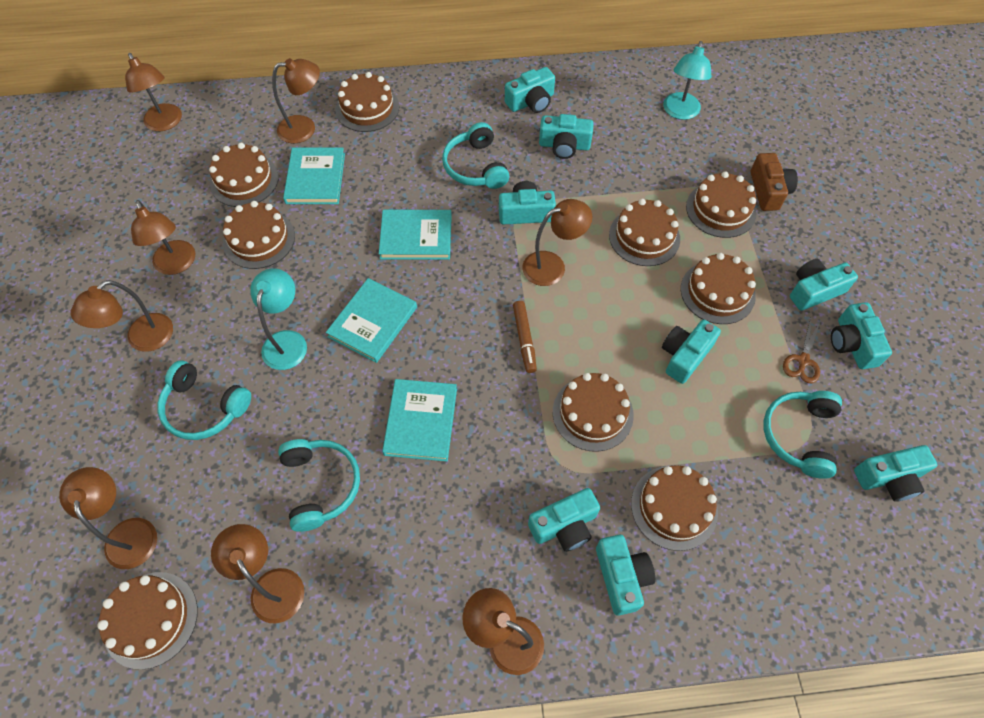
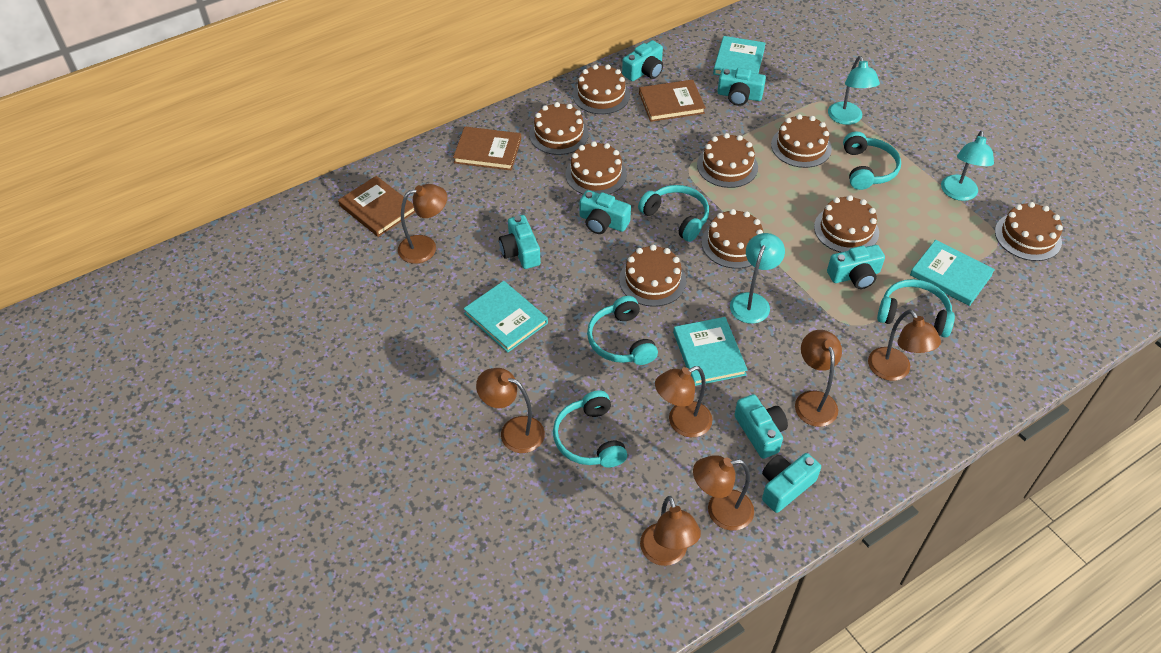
brown book: 0 -> 3
brown camera: 1 -> 0
brown lamp: 8 -> 7
brown marker: 1 -> 0
brown scissors: 1 -> 0
turquoise camera: 9 -> 7
turquoise headphones: 4 -> 5
turquoise lamp: 2 -> 3

